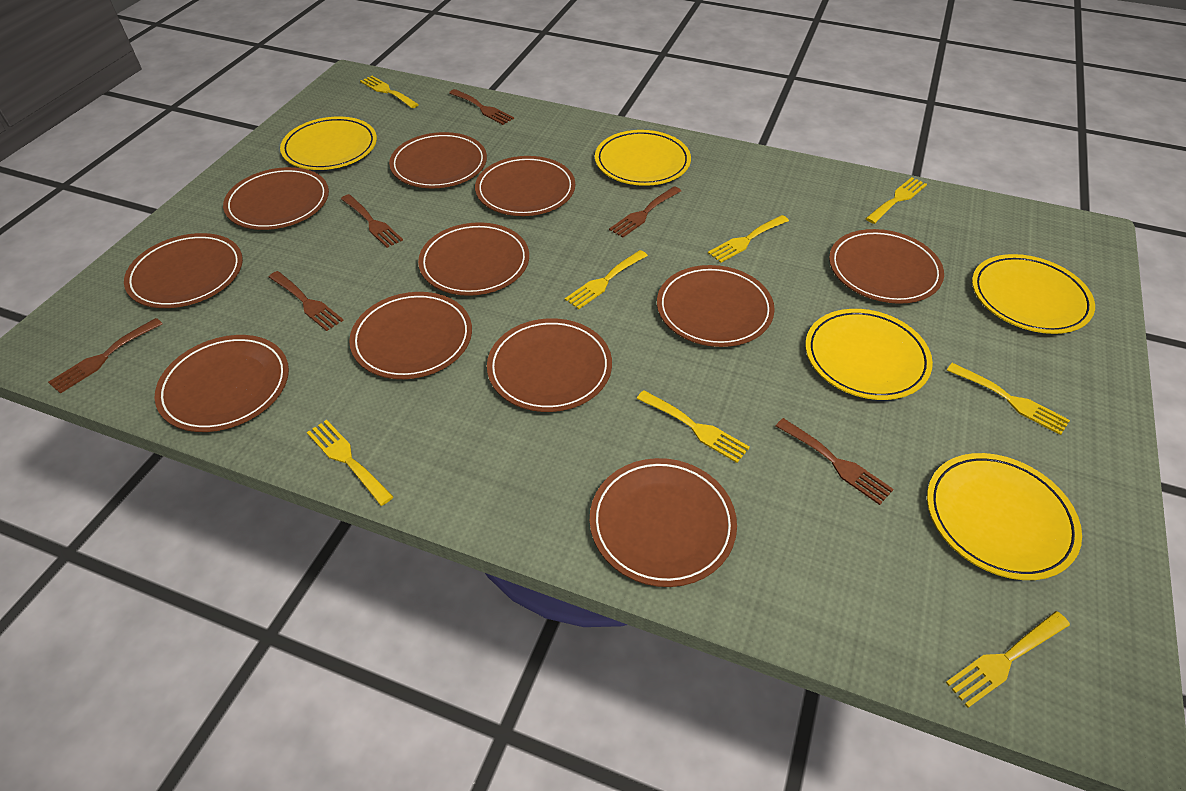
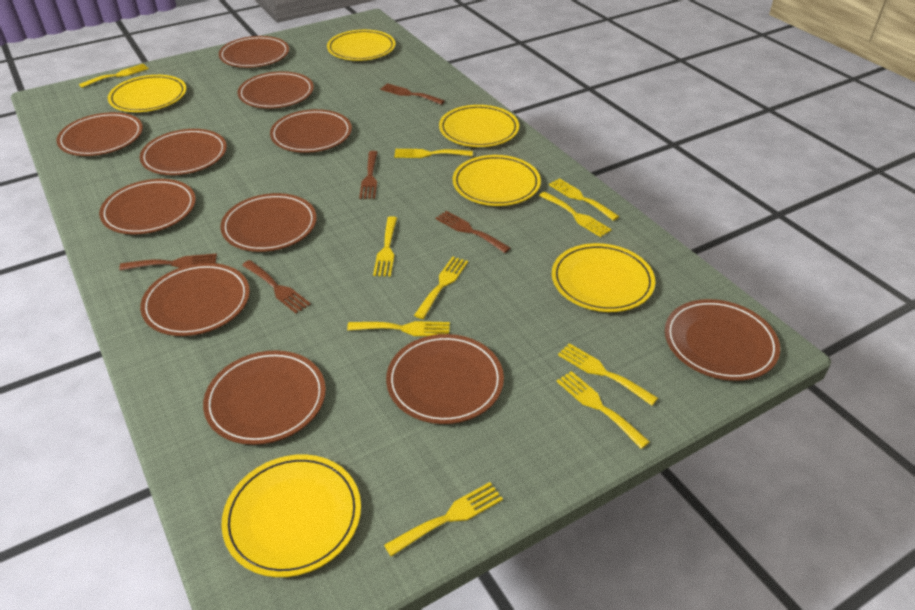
brown fork: 6 -> 5
yellow fork: 8 -> 10
yellow plate: 5 -> 6

